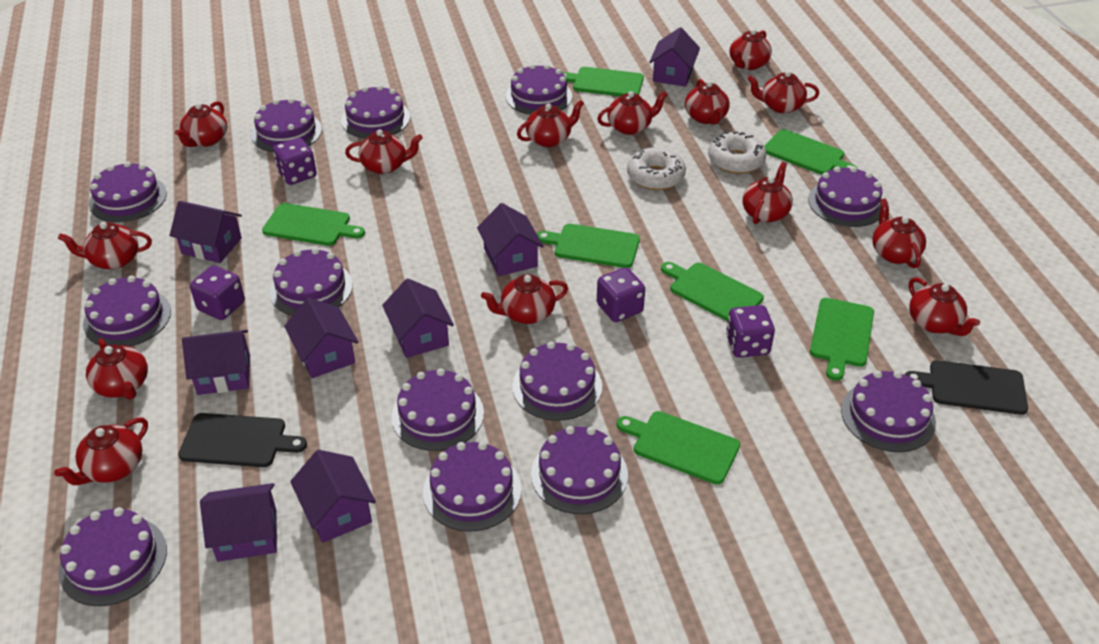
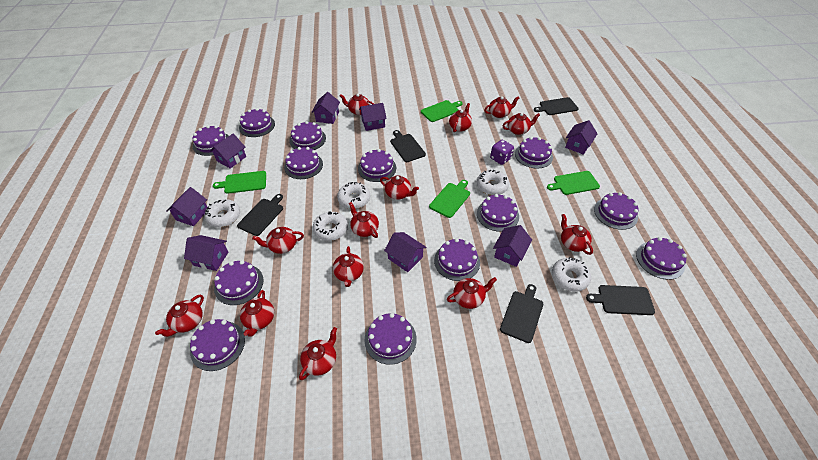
black cutting board: 2 -> 5
green cutting board: 7 -> 4
purple dice: 4 -> 1
red teapot: 14 -> 13
white donut: 2 -> 5

